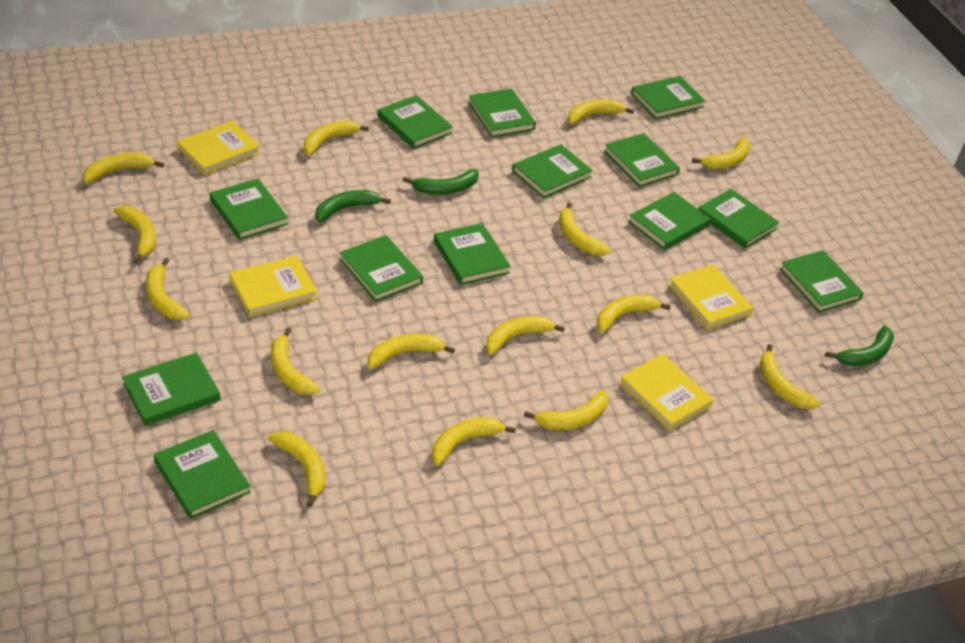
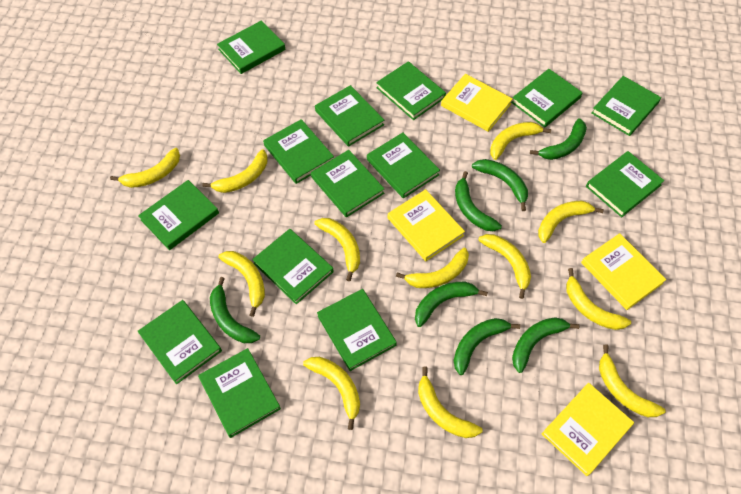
green banana: 3 -> 7
green book: 13 -> 14
yellow banana: 15 -> 12

